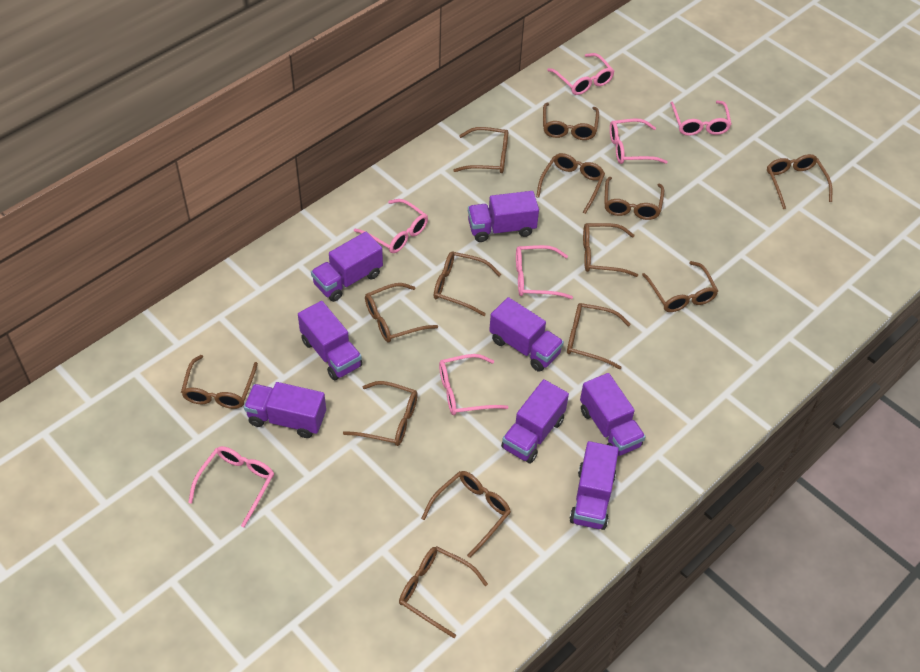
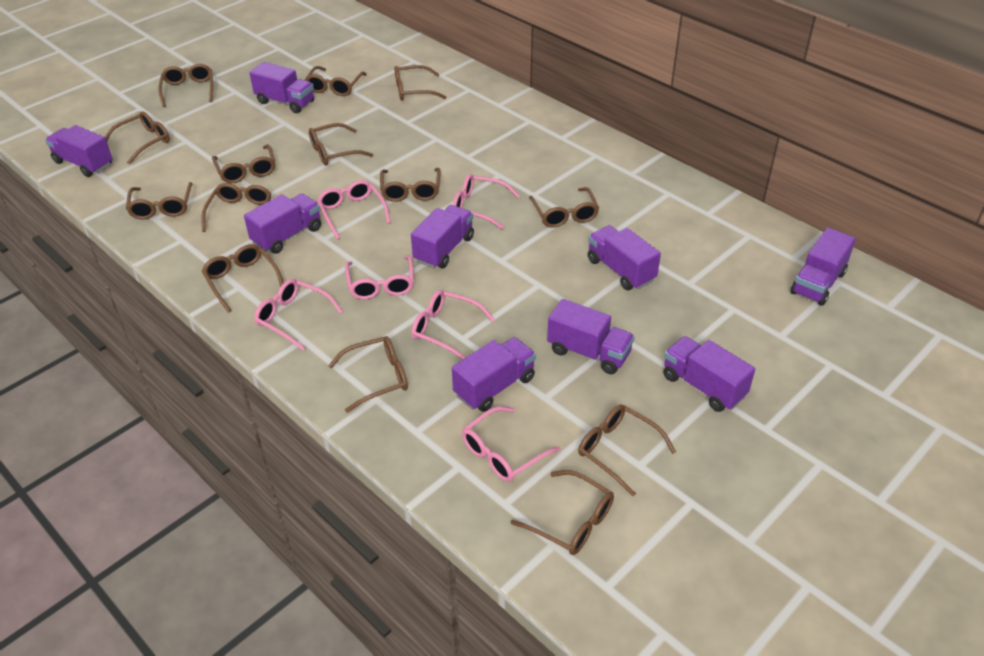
pink glasses: 7 -> 6
purple truck: 8 -> 9

